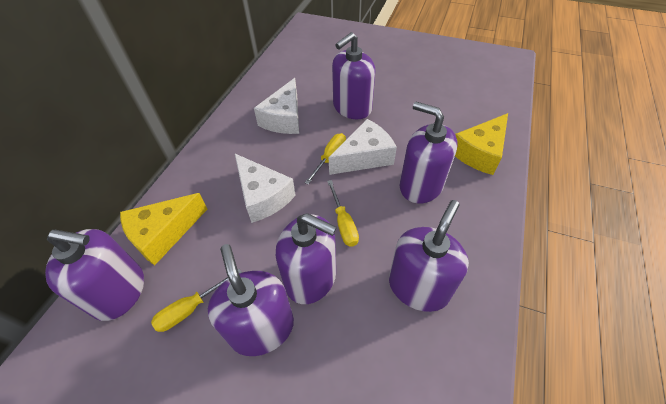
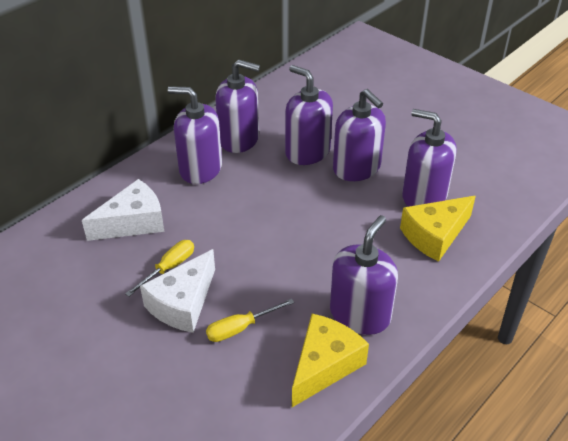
white cheese: 3 -> 2
yellow screwdriver: 3 -> 2

